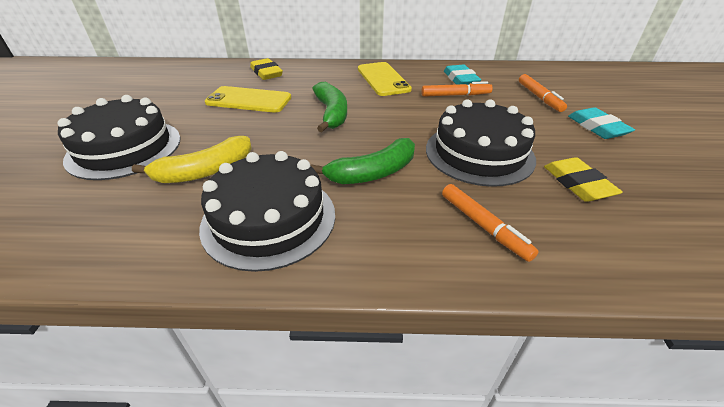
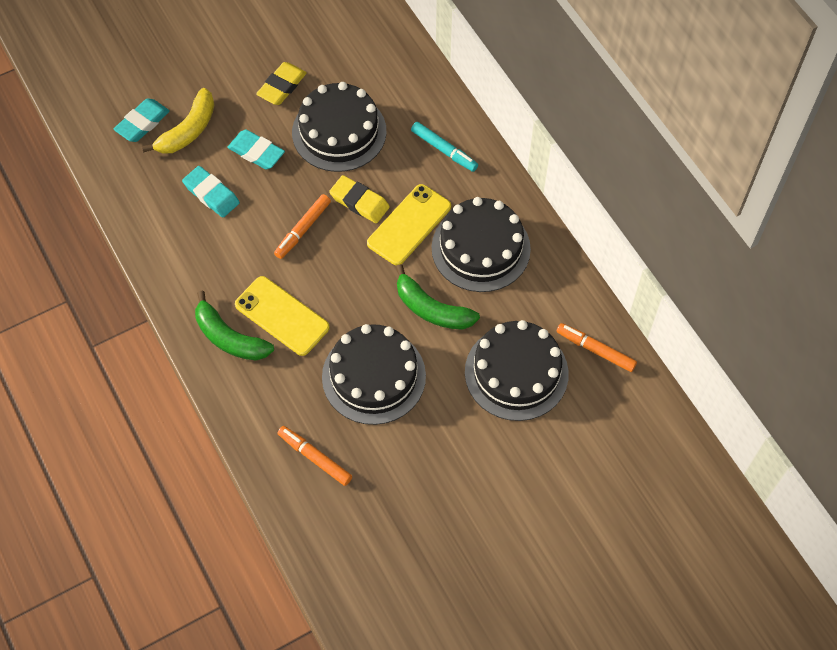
black cake: 3 -> 4
turquoise eraser: 2 -> 3
turquoise marker: 0 -> 1

